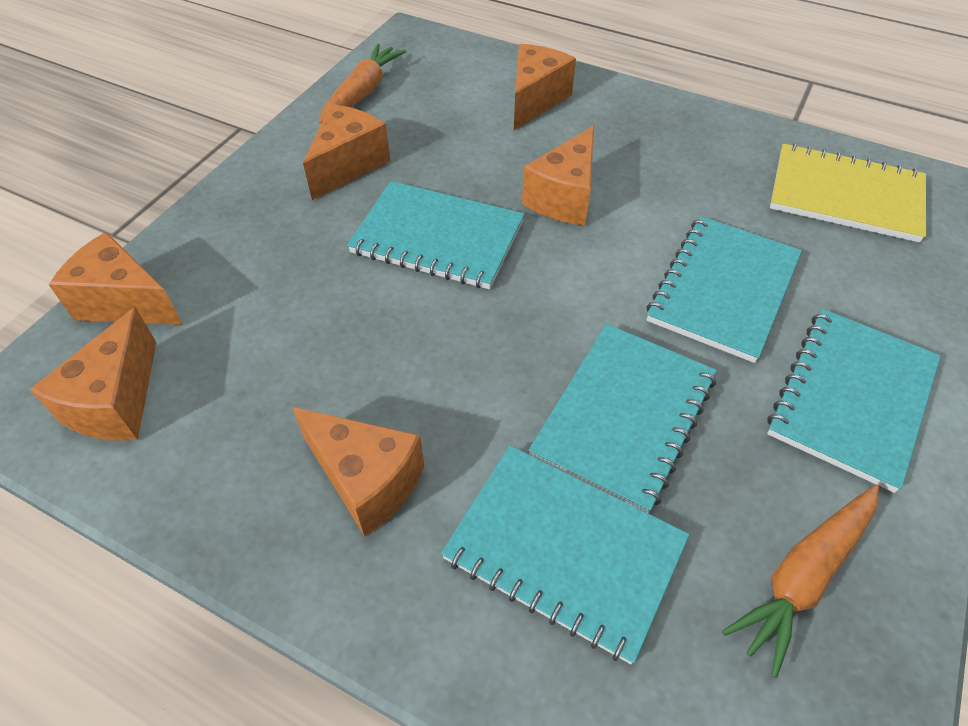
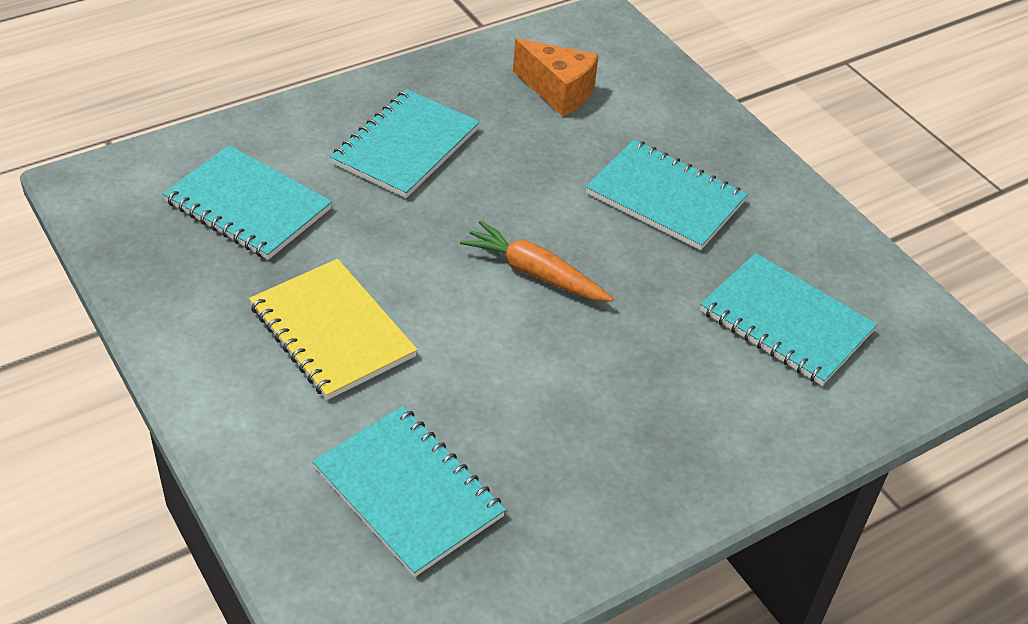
orange carrot: 2 -> 1
orange cheese: 6 -> 1

